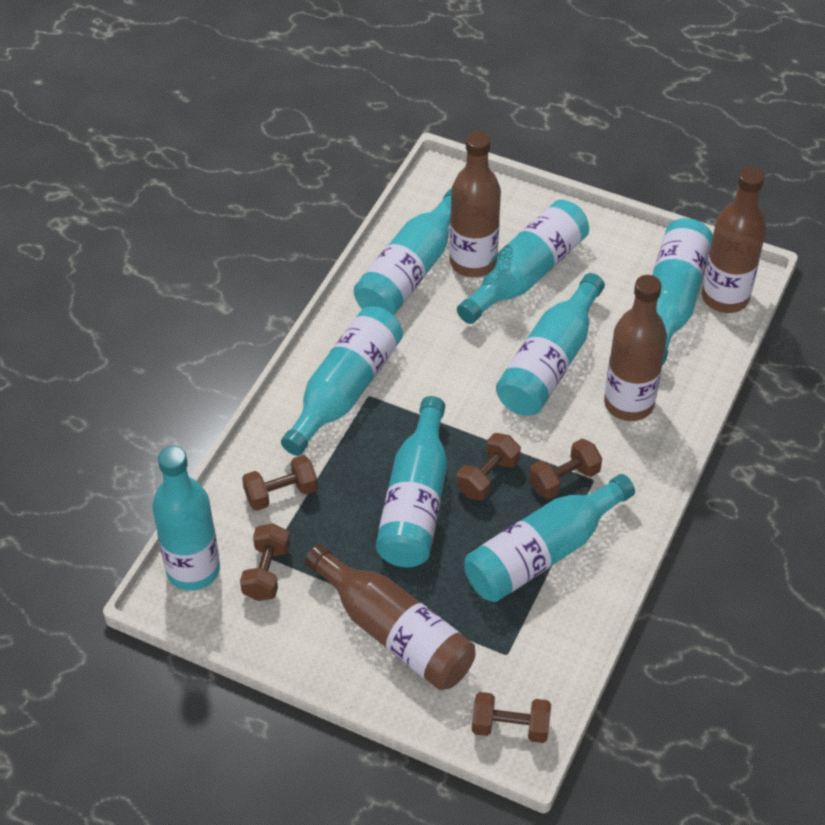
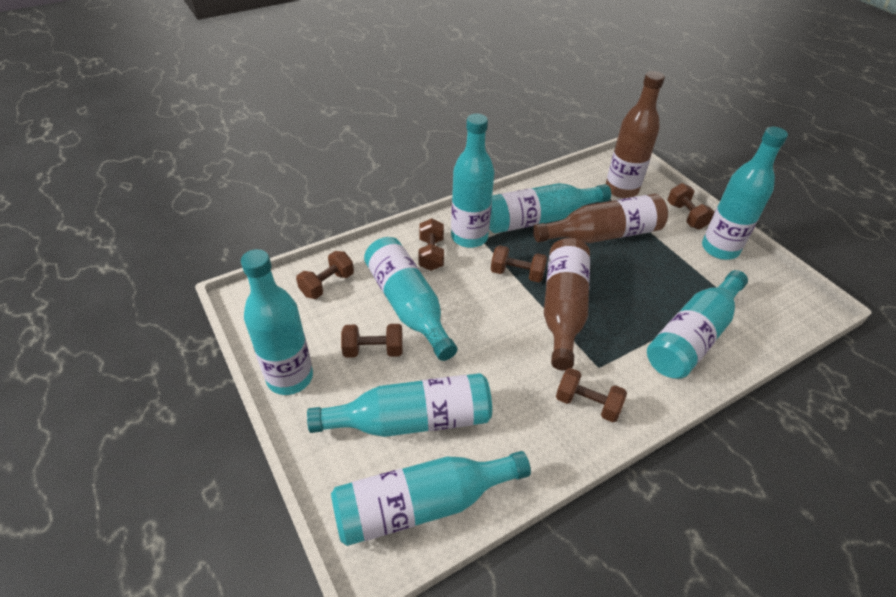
brown bottle: 4 -> 3
brown dumbbell: 5 -> 6

